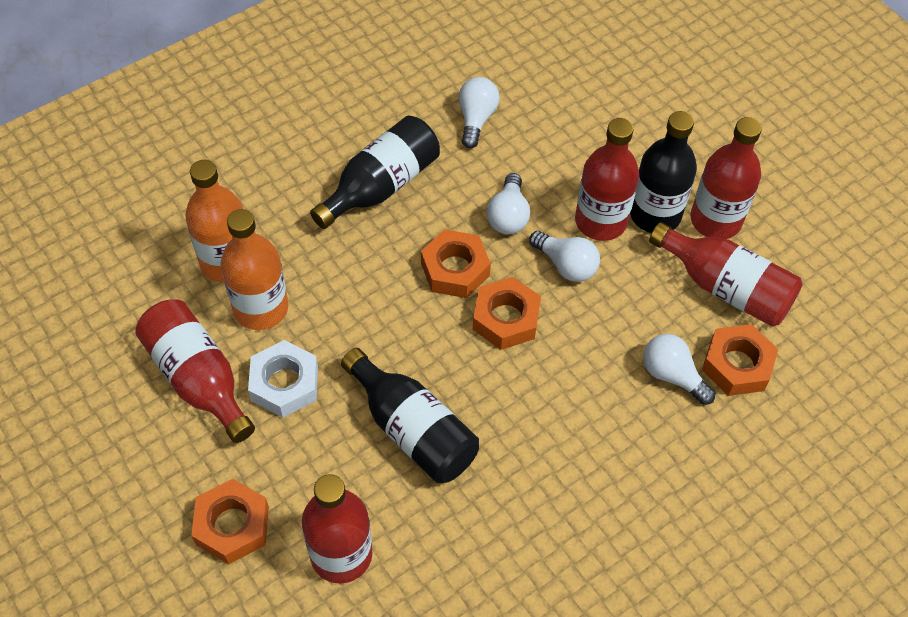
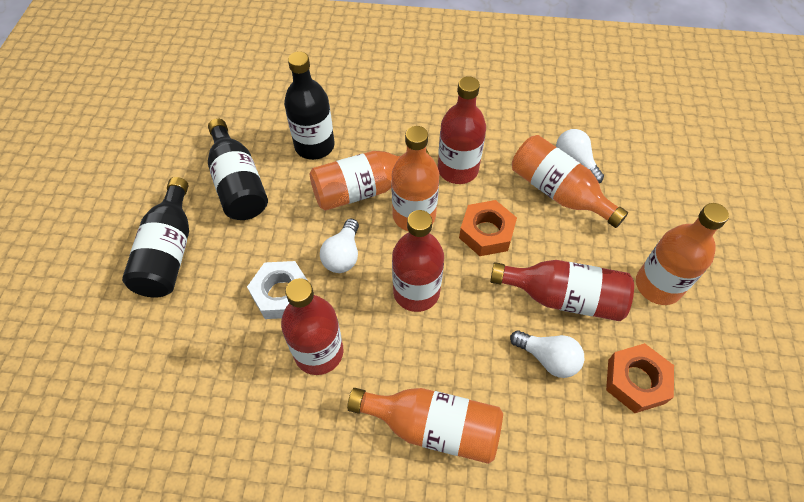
orange bottle: 2 -> 5
orange nut: 4 -> 2
red bottle: 5 -> 4
white light bulb: 4 -> 3

